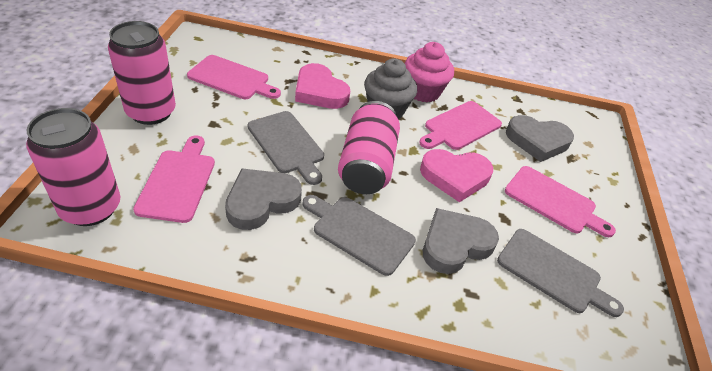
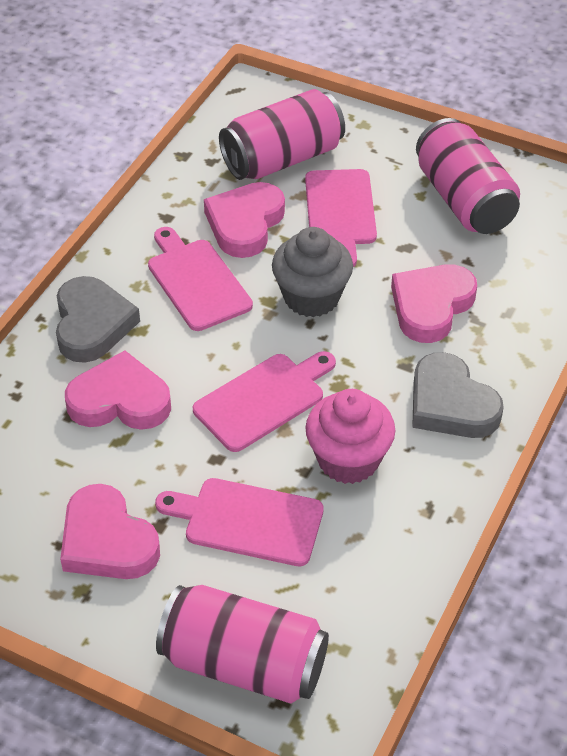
grey cutting board: 3 -> 0
grey heart: 3 -> 2
pink heart: 2 -> 4

